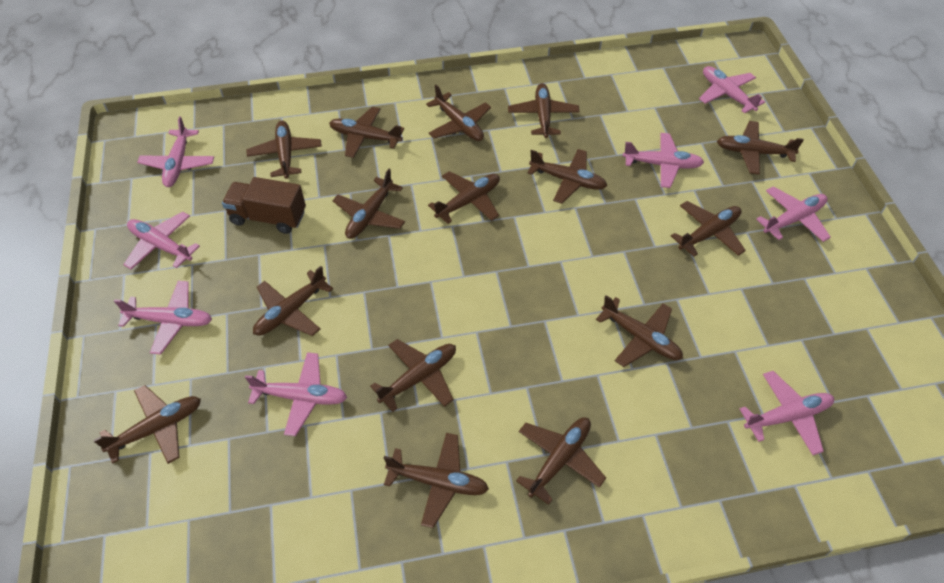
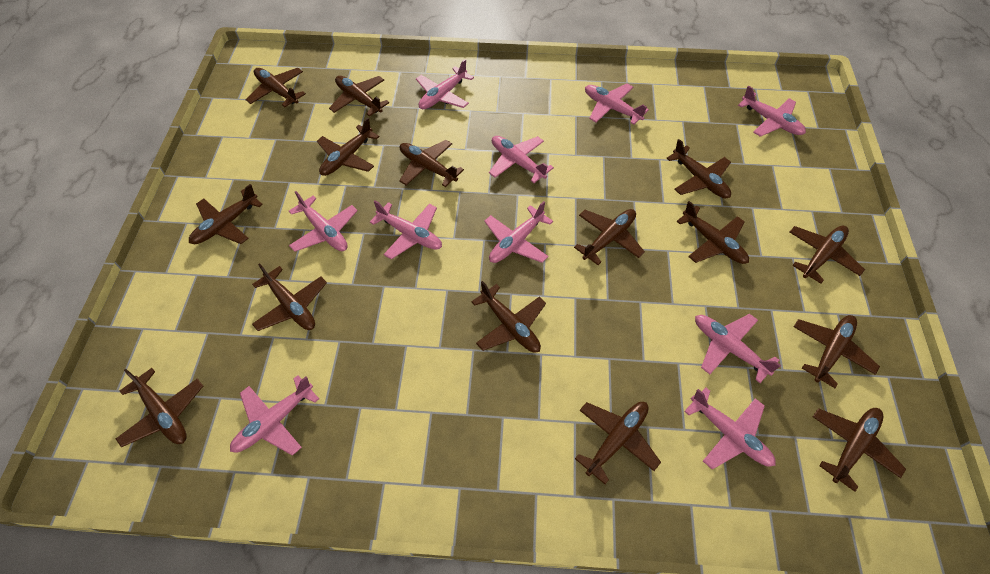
brown truck: 1 -> 0
pink plane: 8 -> 10

